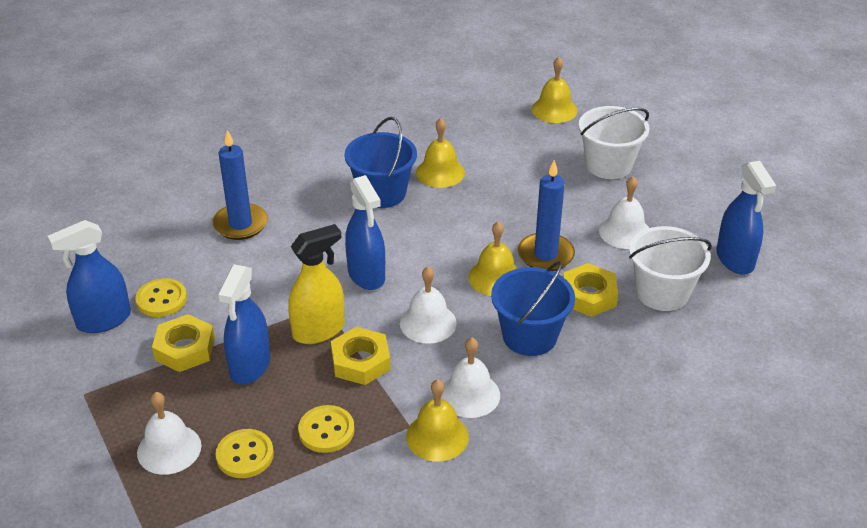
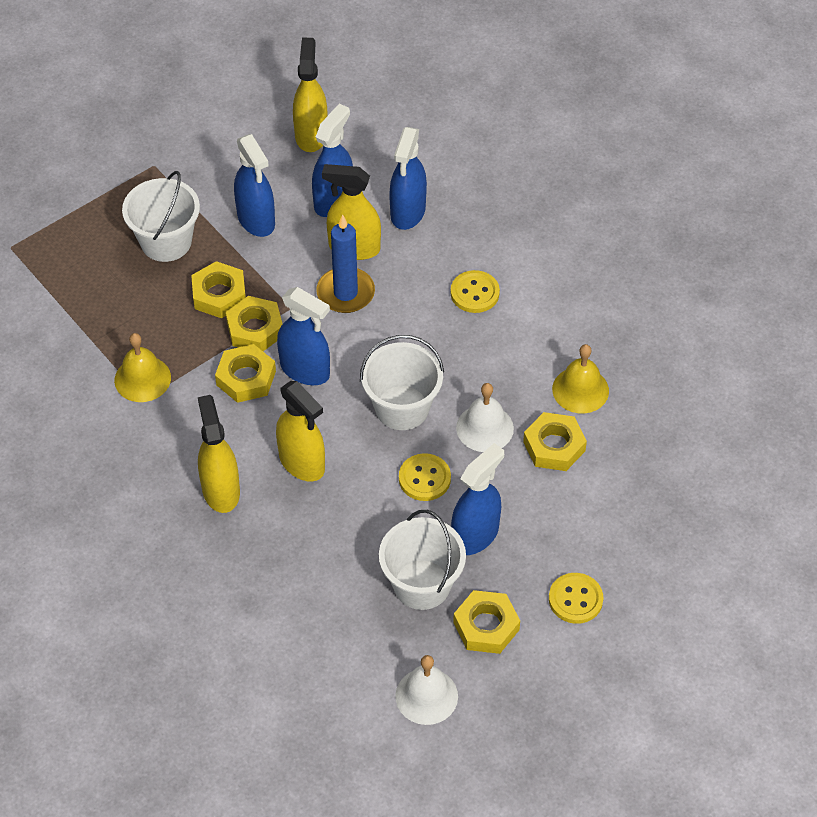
blue bucket: 2 -> 0
blue candle: 2 -> 1
blue spray bottle: 4 -> 5
white bell: 4 -> 2
white bucket: 2 -> 3
yellow bell: 4 -> 2
yellow nut: 3 -> 5
yellow spray bottle: 1 -> 4

